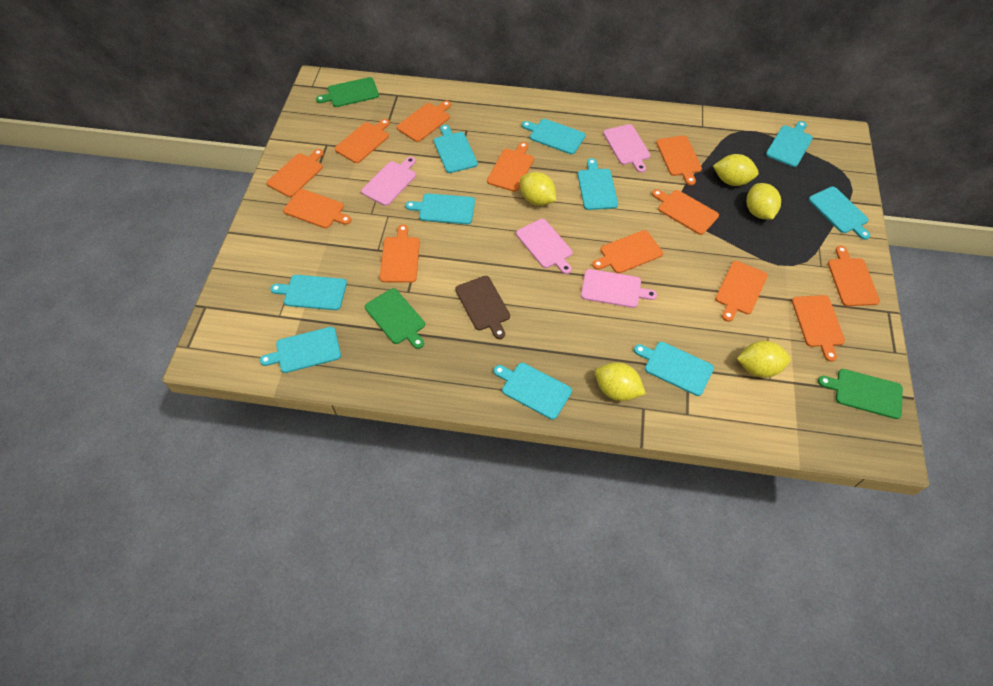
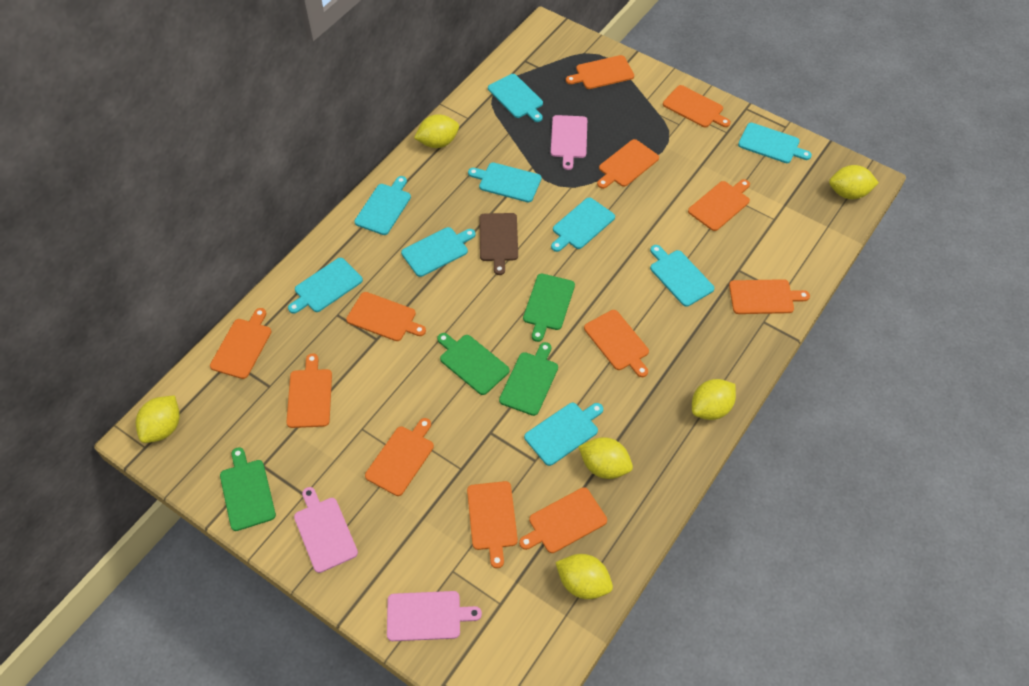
green cutting board: 3 -> 4
pink cutting board: 4 -> 3
turquoise cutting board: 10 -> 9
yellow lemon: 5 -> 6

